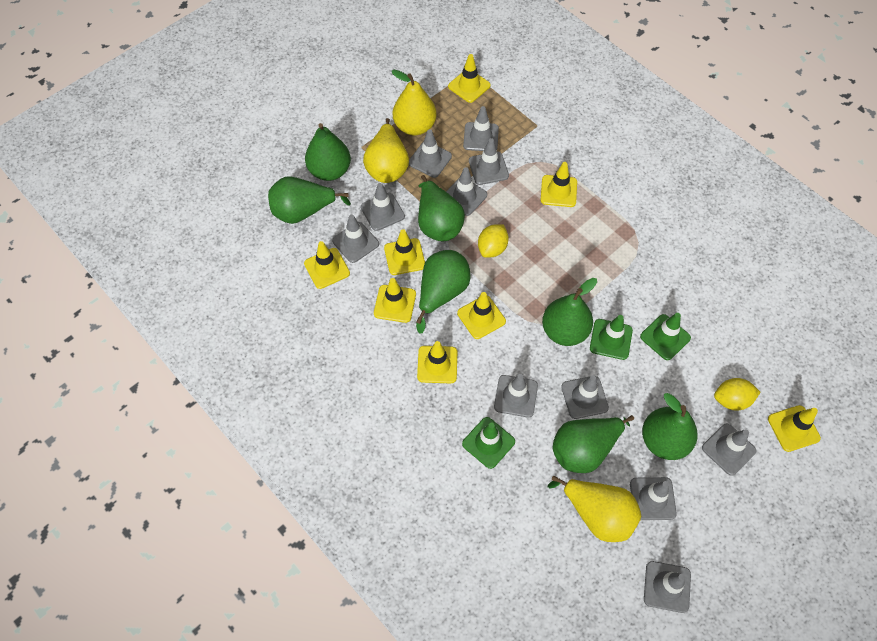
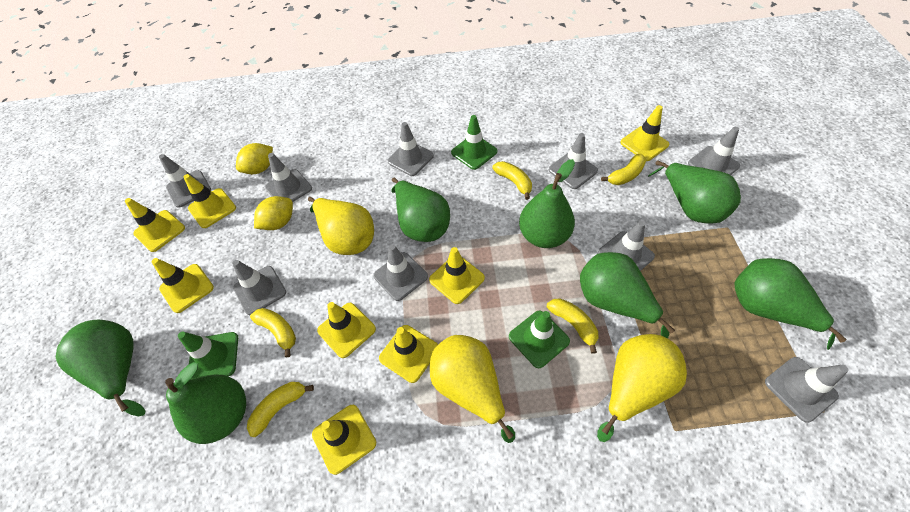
grey traffic cone: 11 -> 9
yellow banana: 0 -> 5

